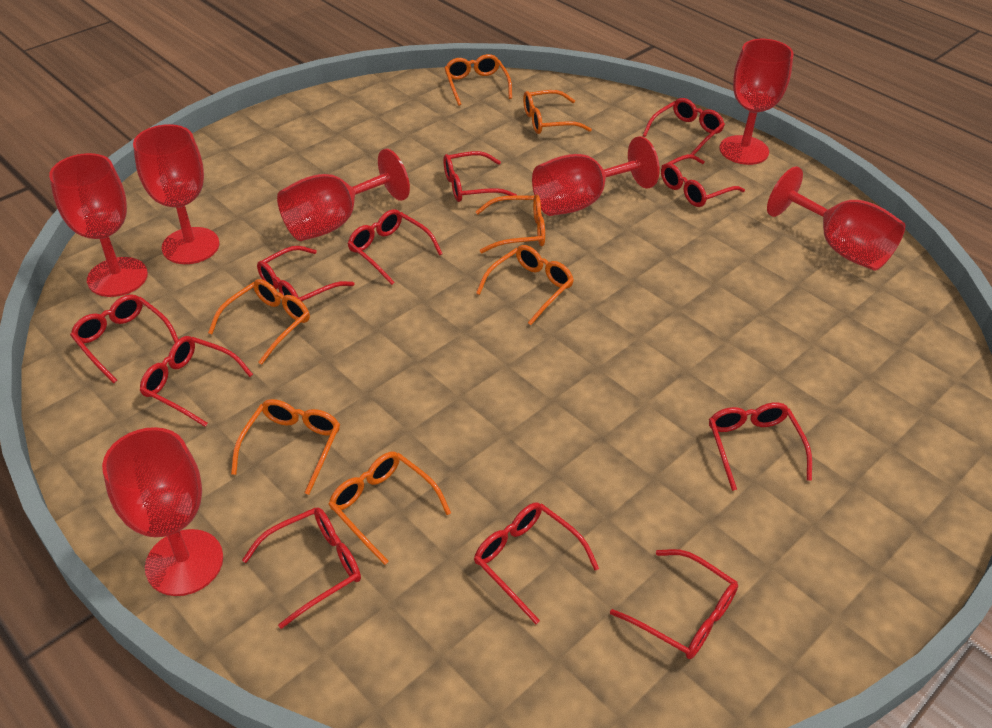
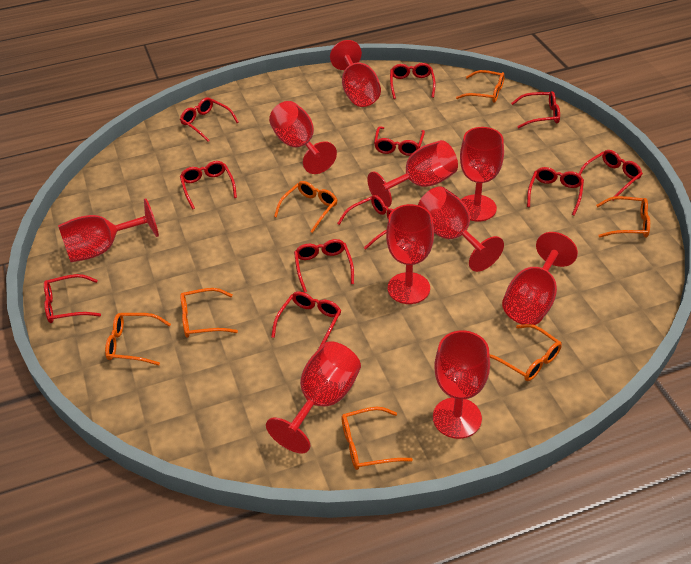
red goblet: 7 -> 10

